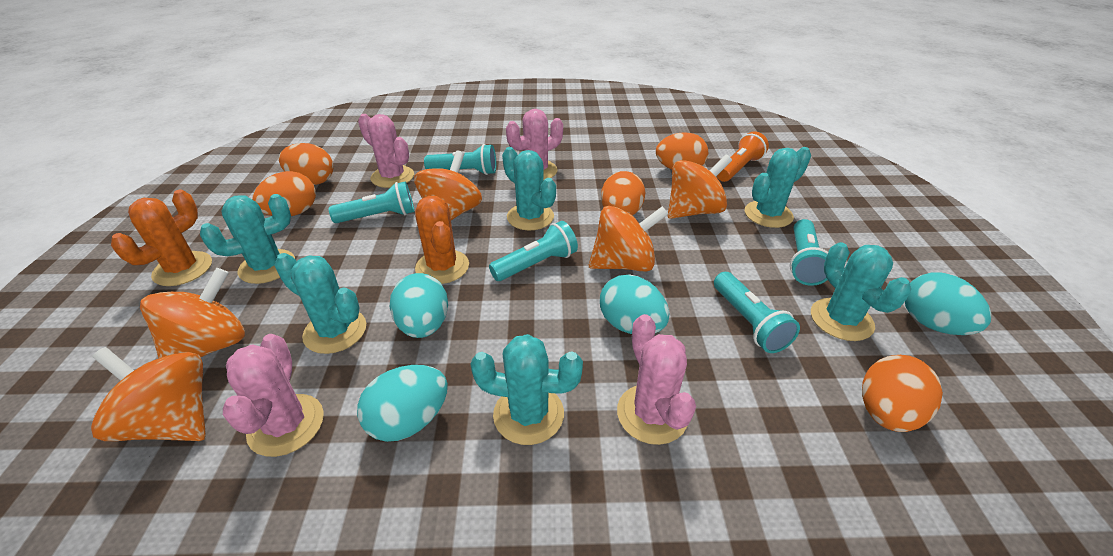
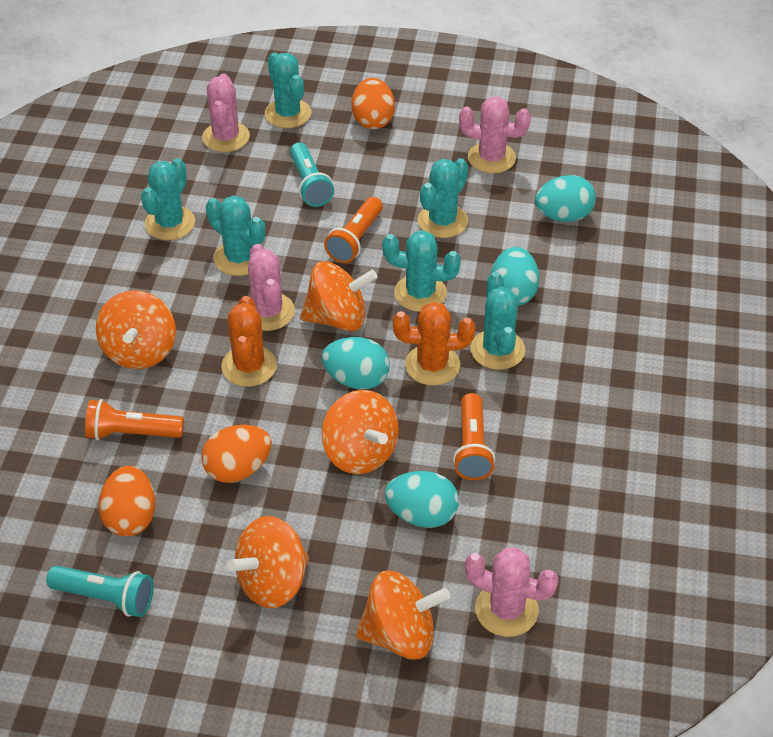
orange egg: 5 -> 3
orange flashlight: 1 -> 3
turquoise flashlight: 5 -> 2

